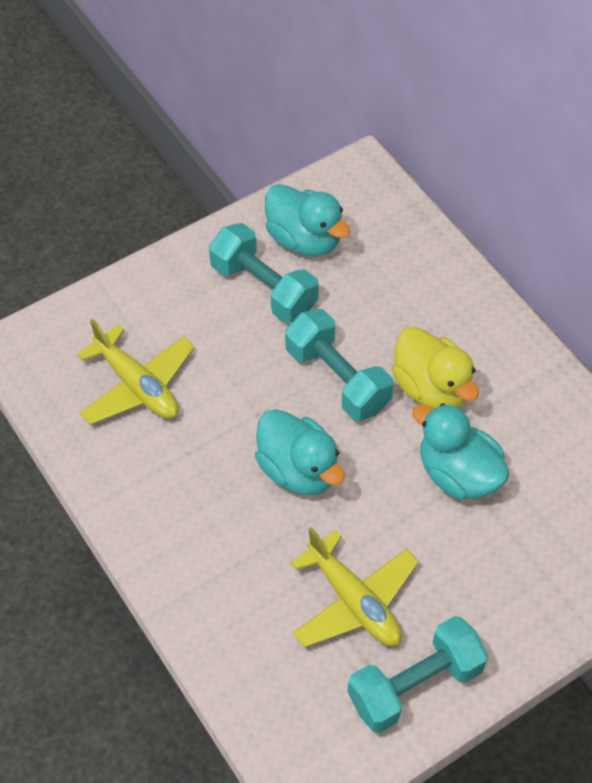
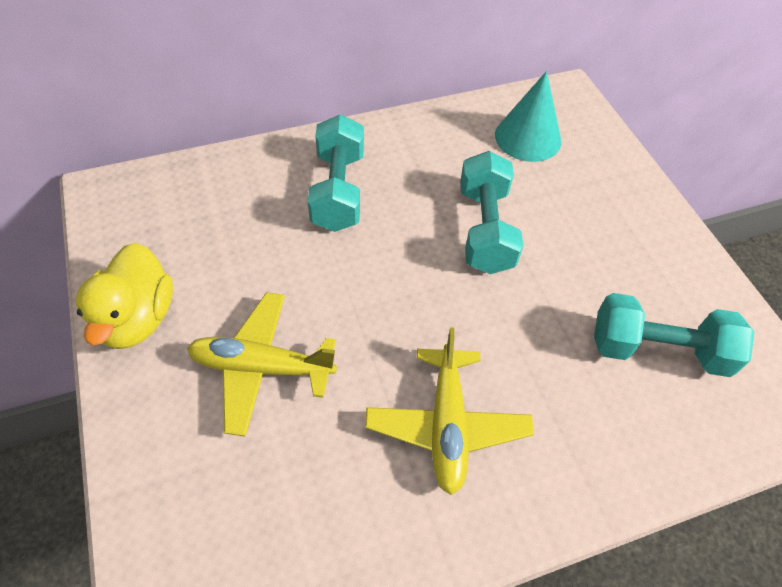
turquoise cone: 0 -> 1
turquoise duck: 3 -> 0

